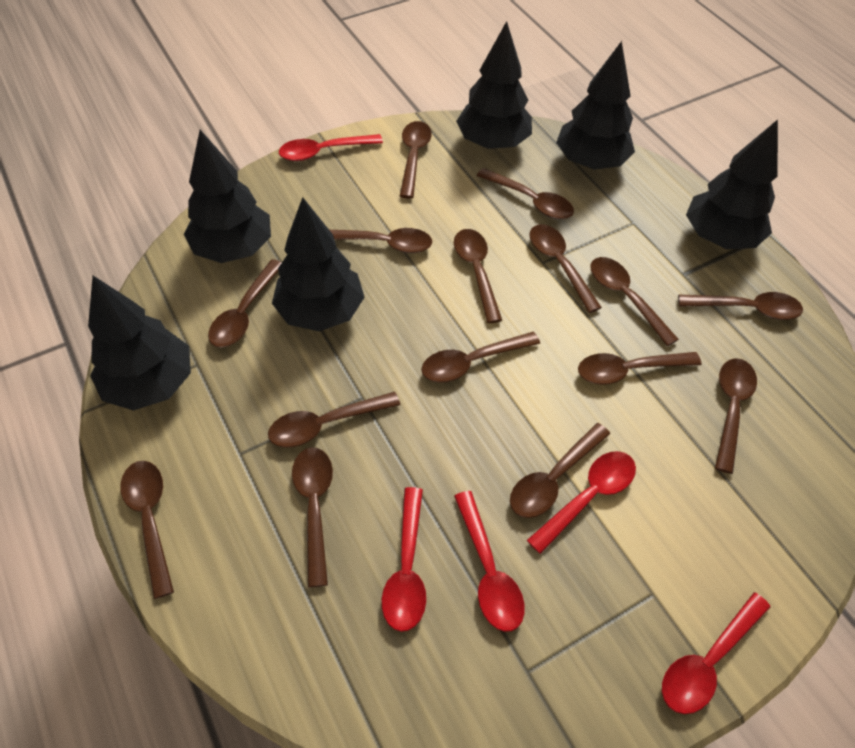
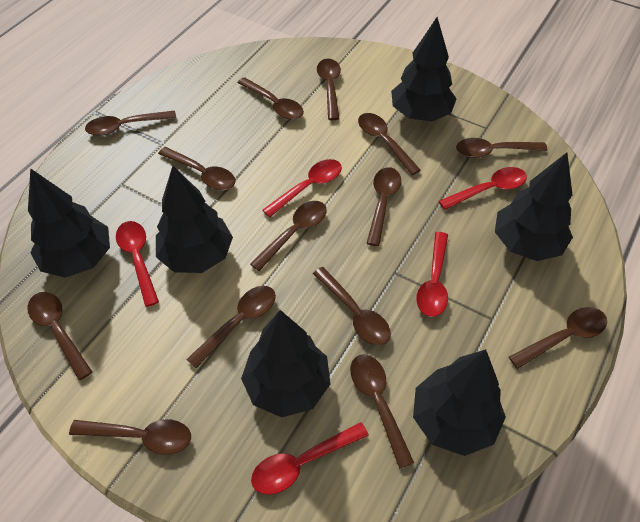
brown spoon: 15 -> 14

